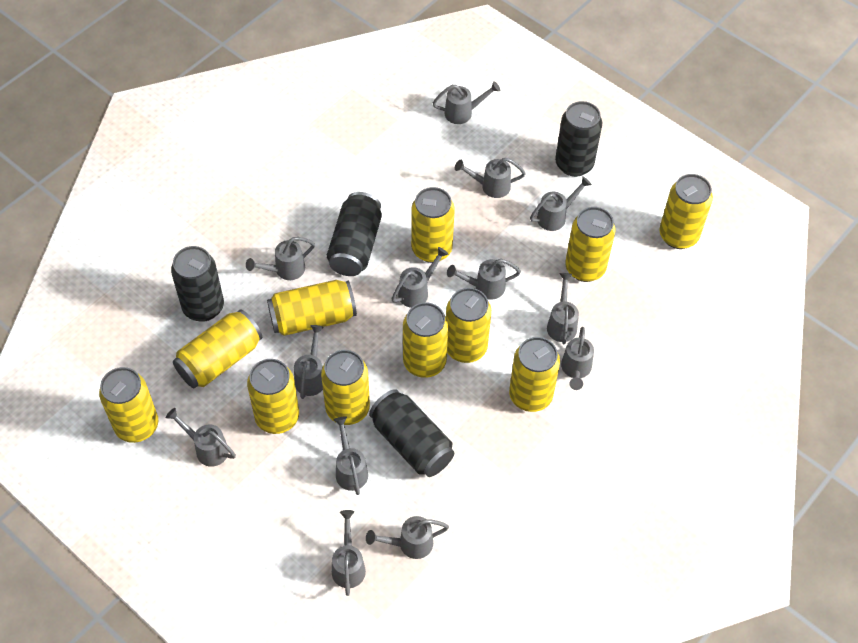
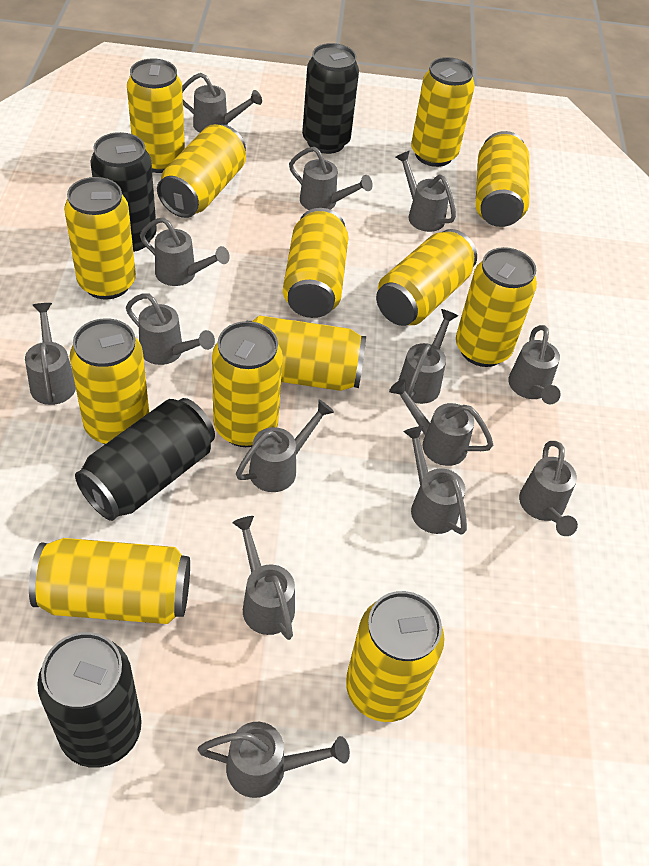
grey watering can: 13 -> 14
yellow can: 11 -> 13

